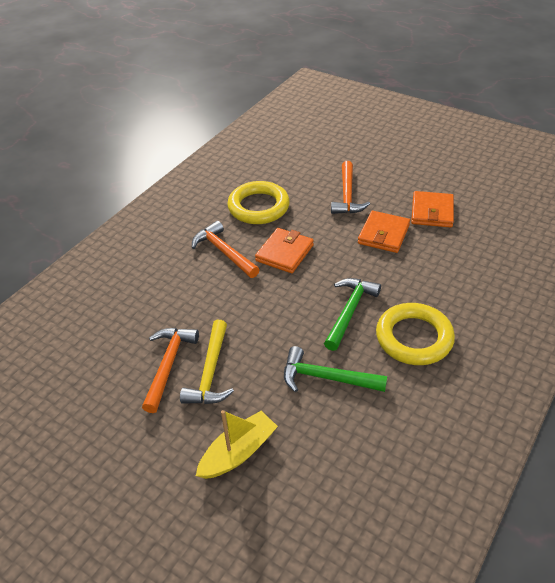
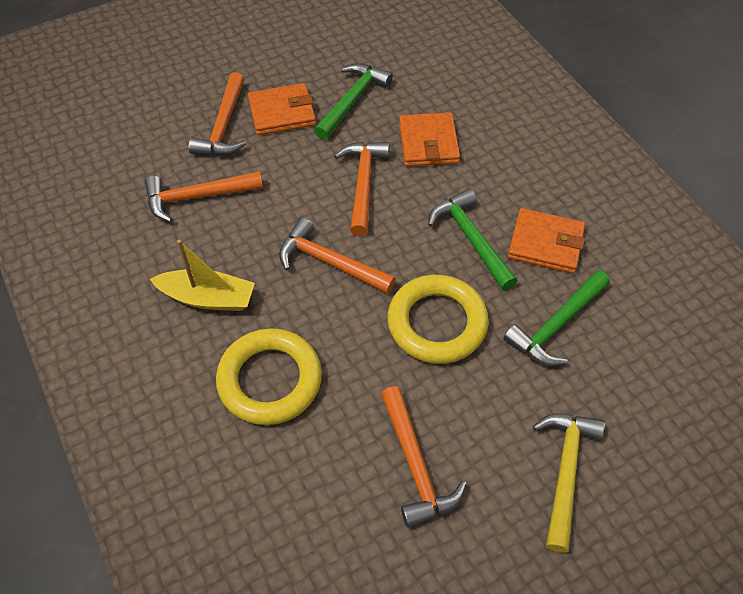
green hammer: 2 -> 3
orange hammer: 3 -> 5

